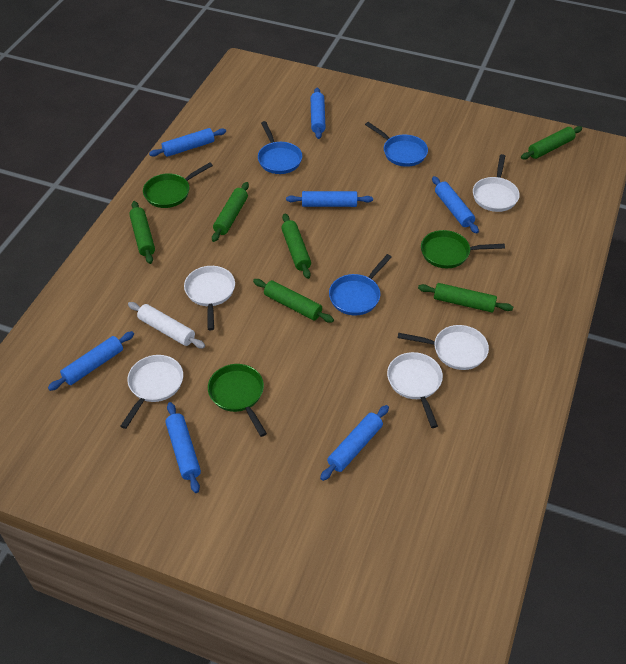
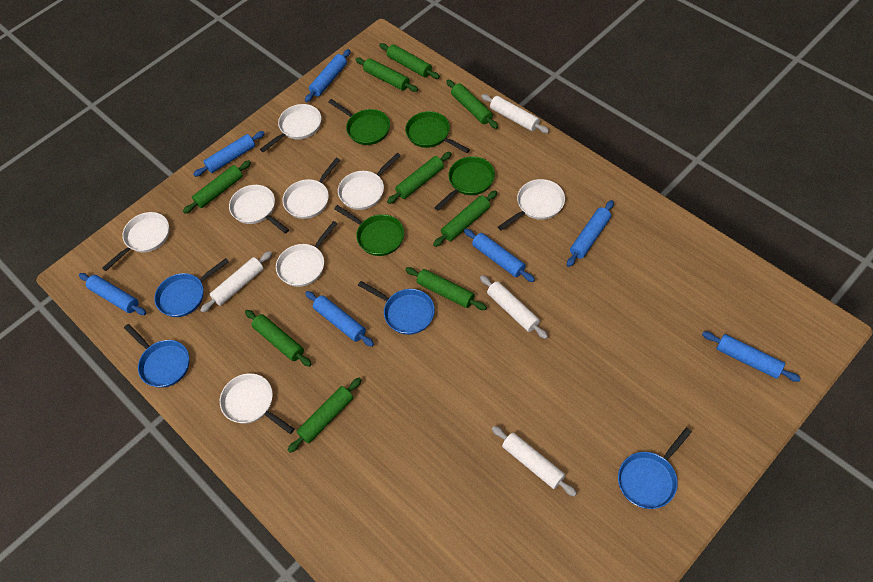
blue pan: 3 -> 4
green pan: 3 -> 4
green rolling pin: 6 -> 9
white pan: 5 -> 8
white rolling pin: 1 -> 4

